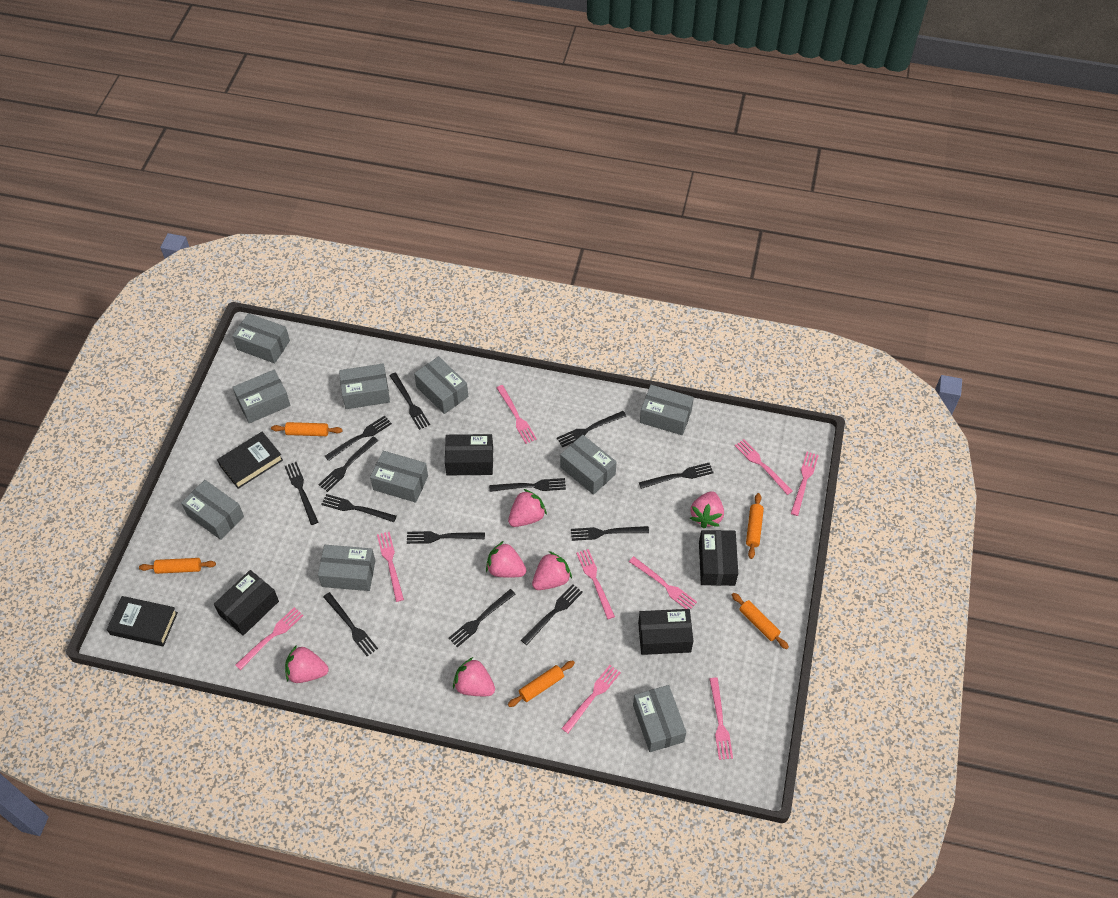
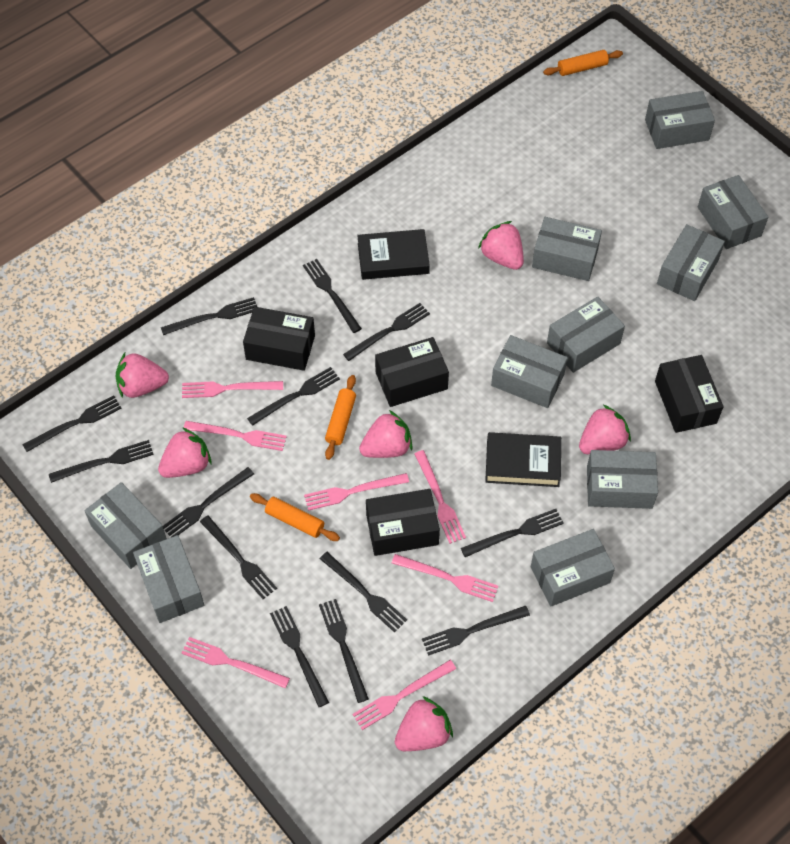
orange rolling pin: 5 -> 3
pink fork: 9 -> 7

